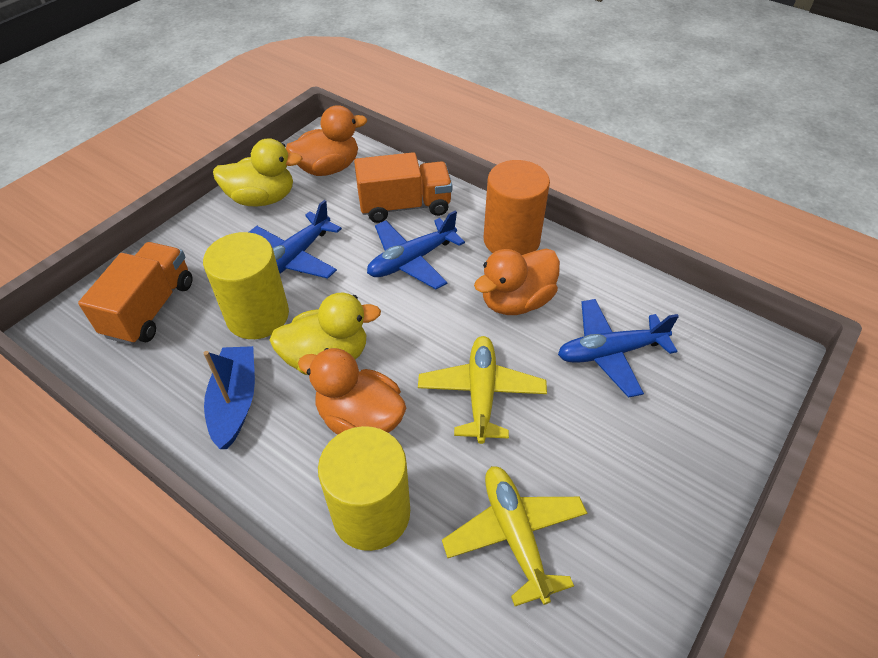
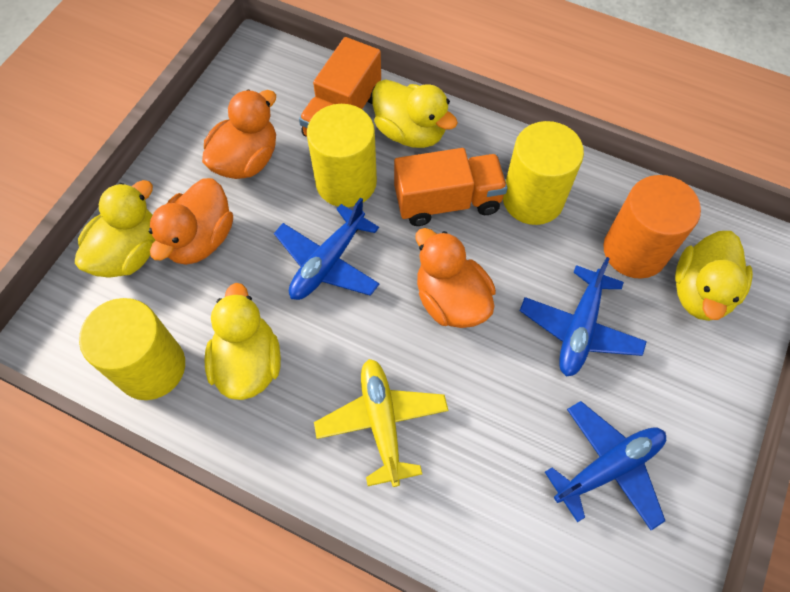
blue boat: 1 -> 0
yellow cylinder: 2 -> 3
yellow duck: 2 -> 4
yellow plane: 2 -> 1

